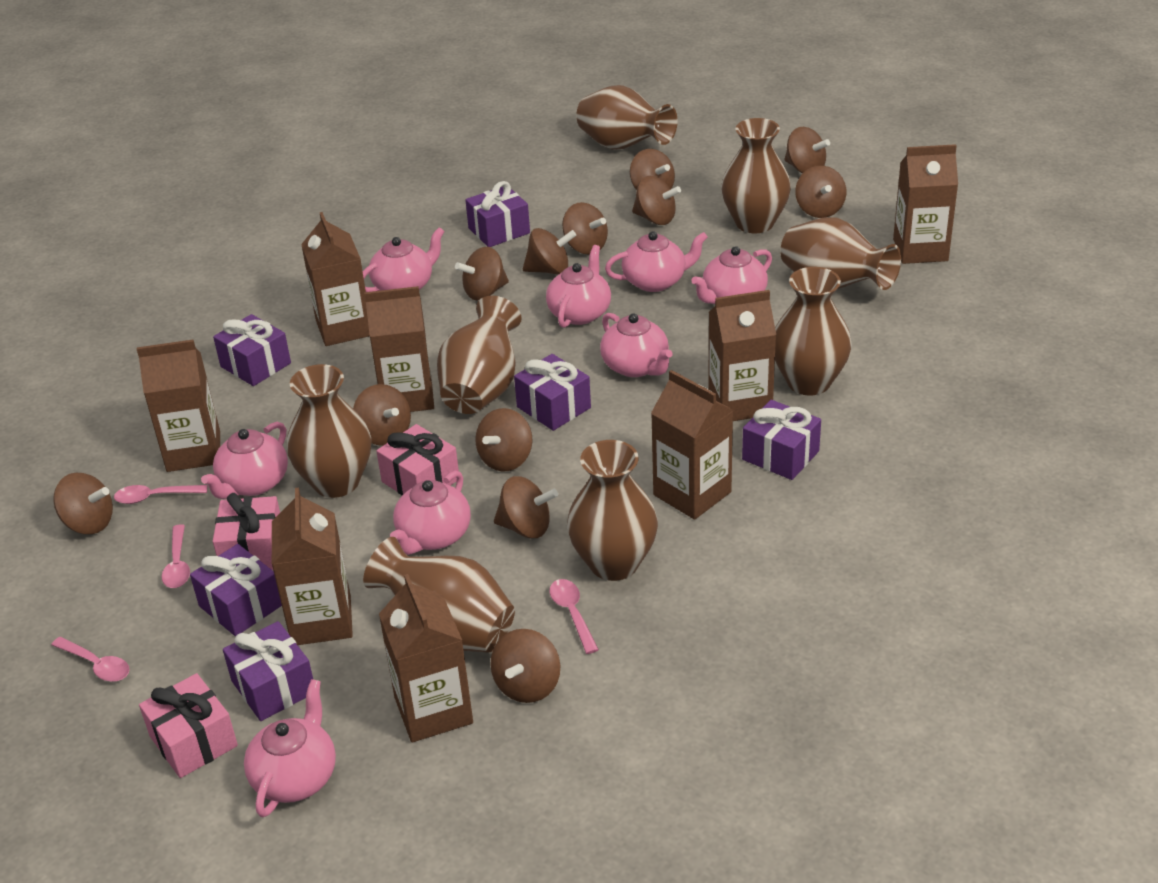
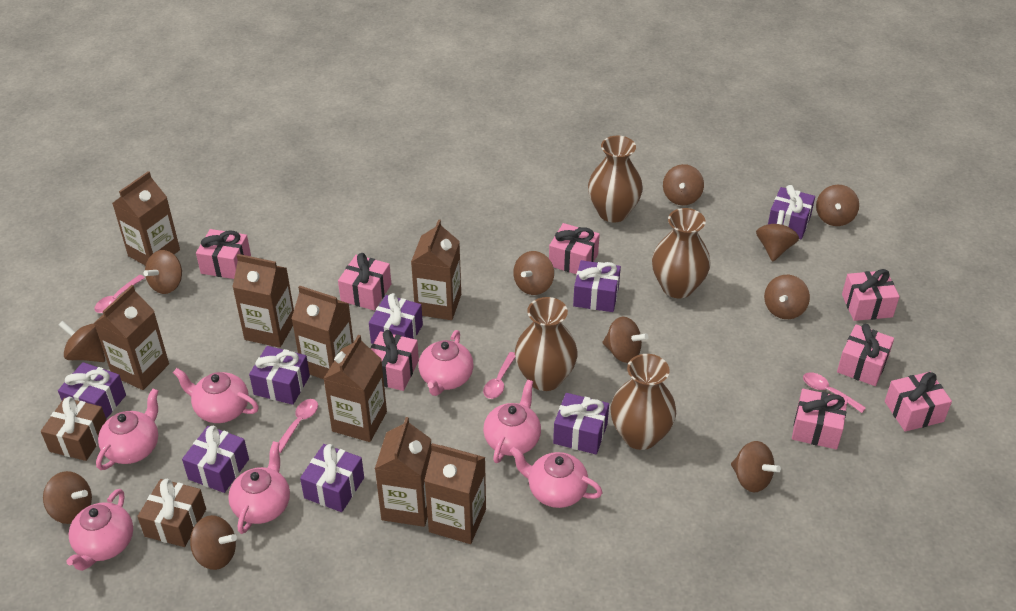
brown gift: 0 -> 2
brown spinning top: 12 -> 11
brown vase: 8 -> 4
pink gift: 3 -> 8
pink teapot: 8 -> 7
purple gift: 6 -> 8

